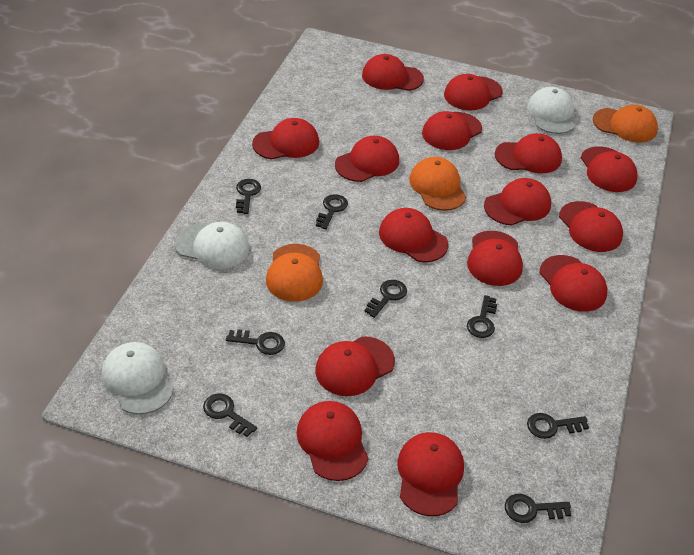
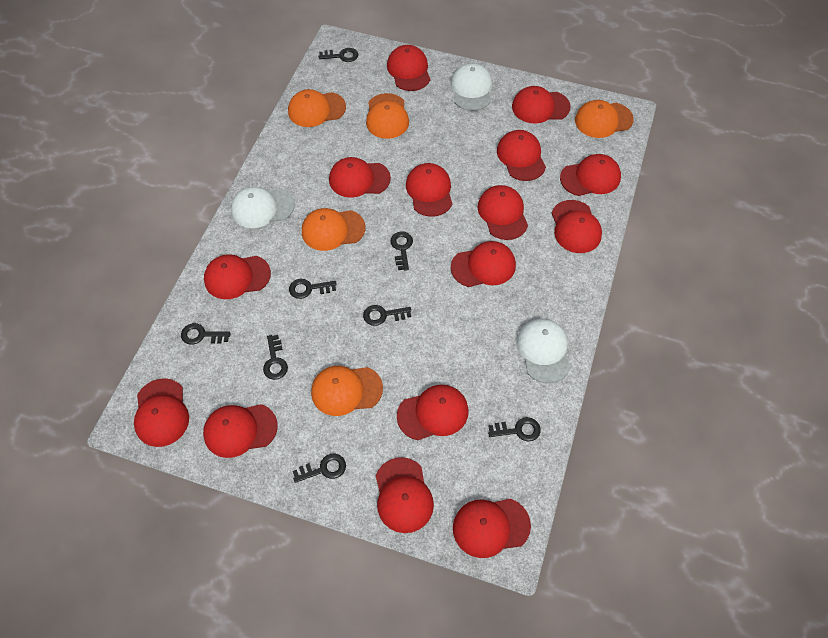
orange cap: 3 -> 5

